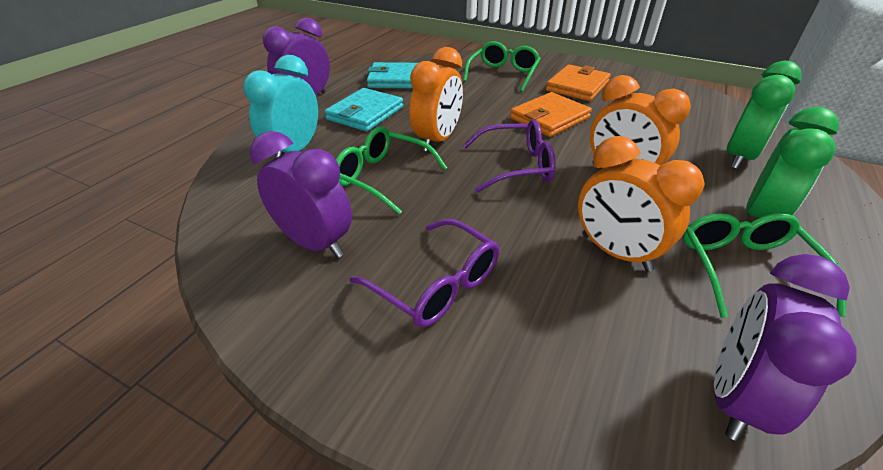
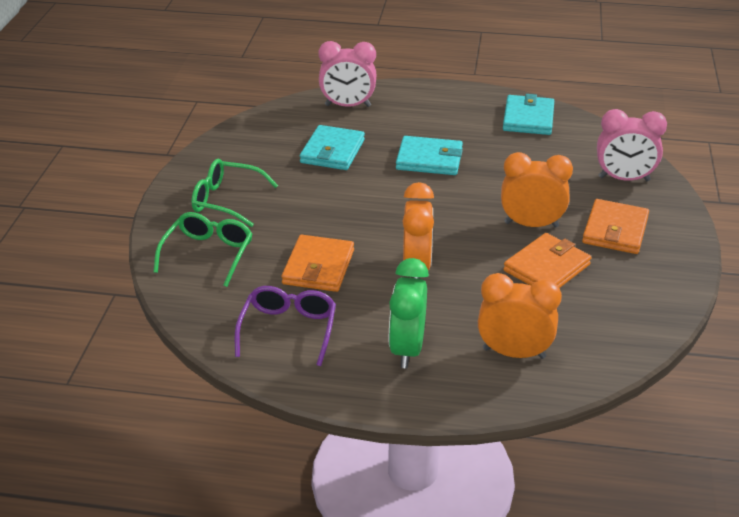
green clock: 2 -> 1
green glasses: 3 -> 2
orange wallet: 2 -> 3
pink clock: 0 -> 2
purple clock: 3 -> 0
purple glasses: 2 -> 1
turquoise clock: 1 -> 0
turquoise wallet: 2 -> 3

